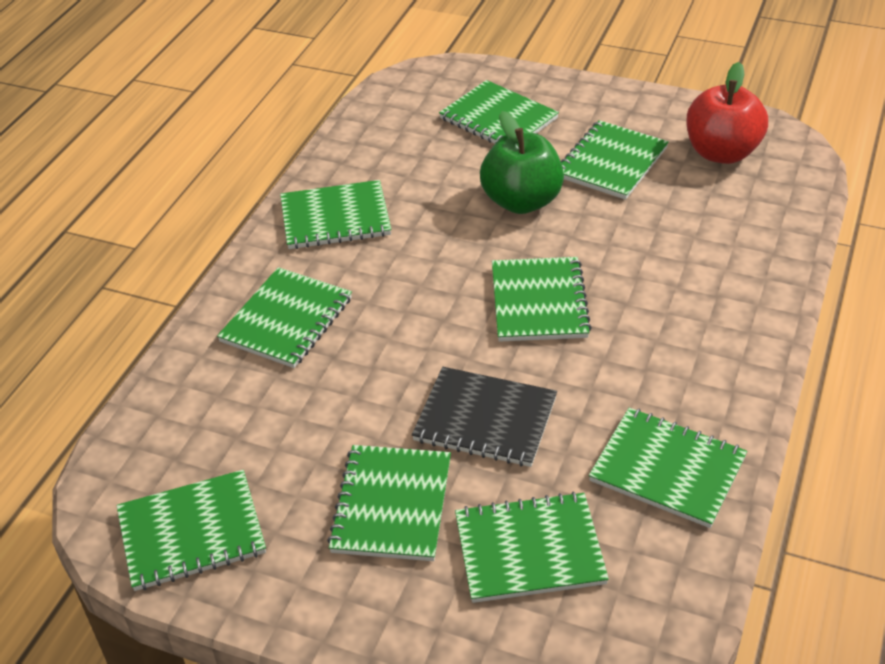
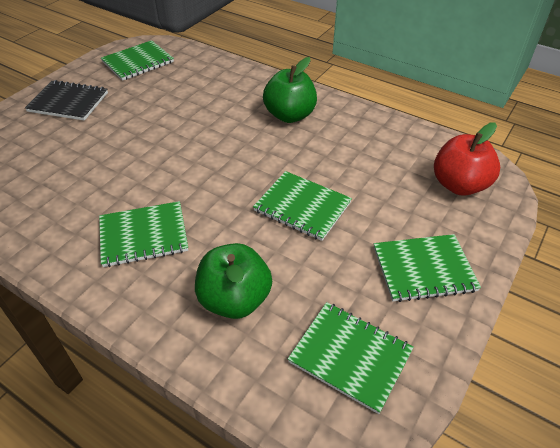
green apple: 1 -> 2
green notebook: 9 -> 5

